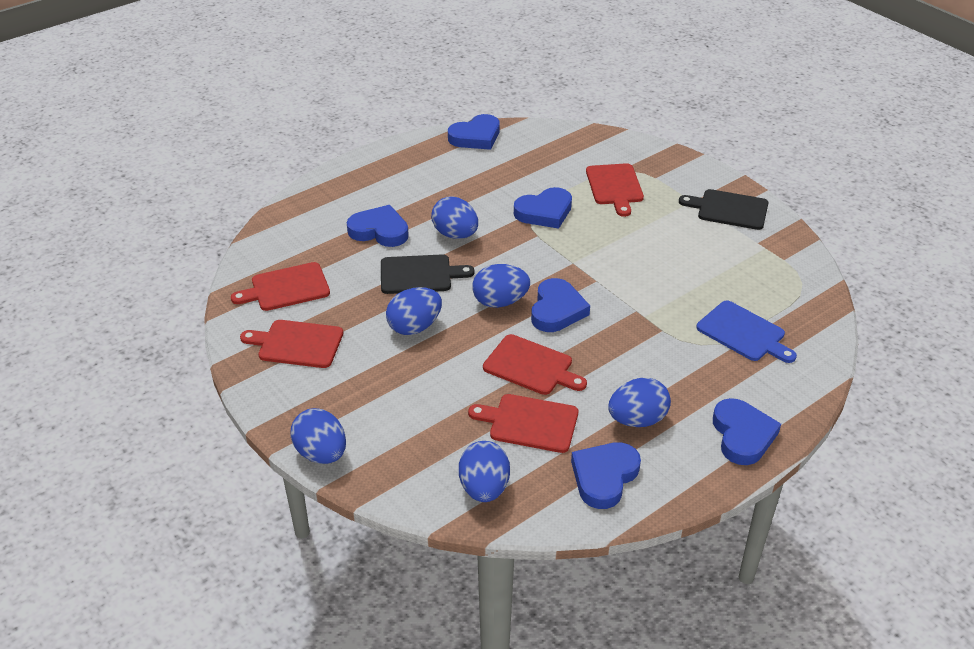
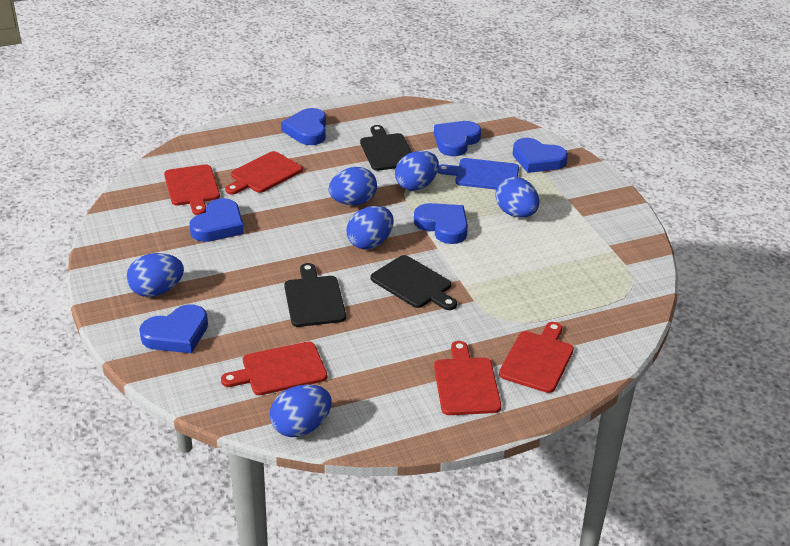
black cutting board: 2 -> 3

